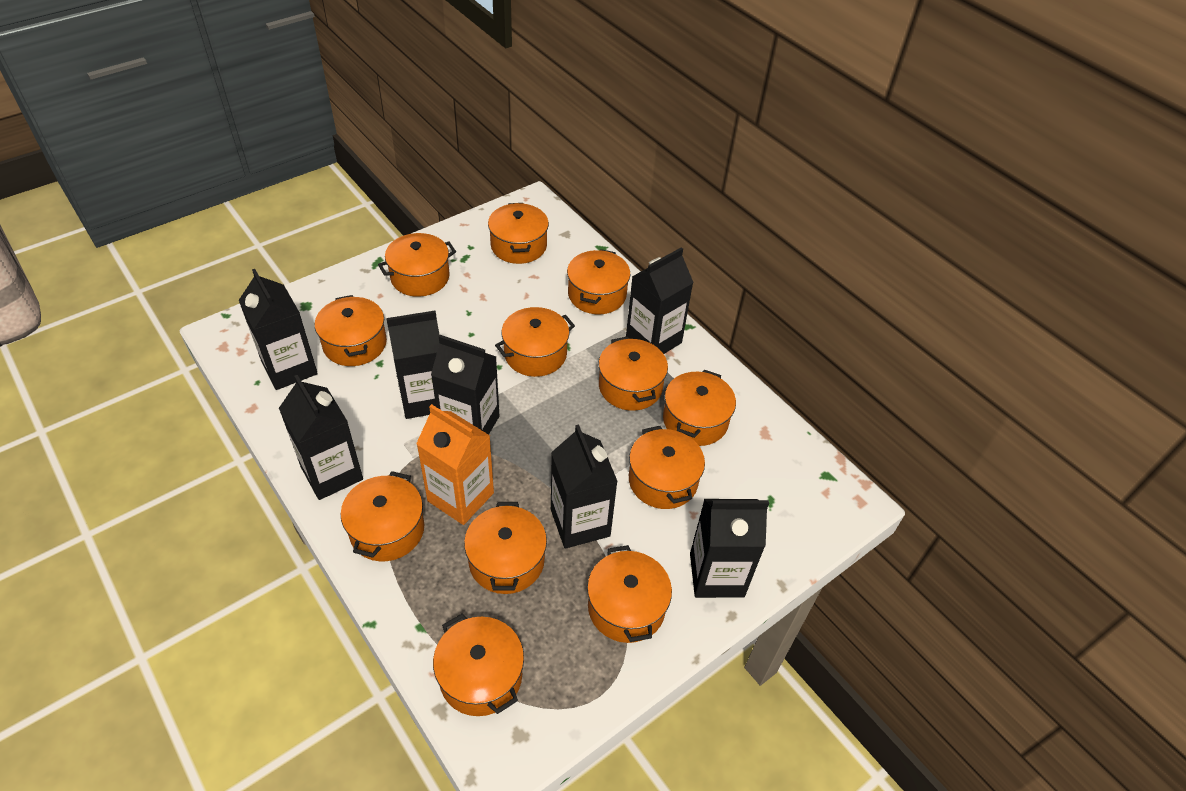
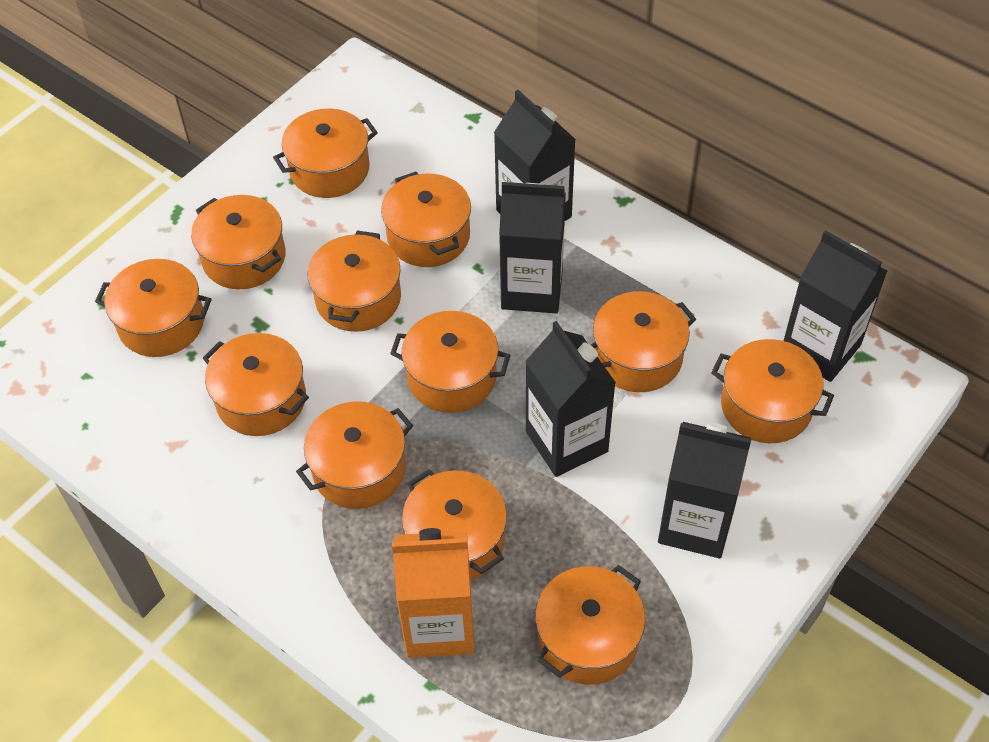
black carton: 7 -> 5

